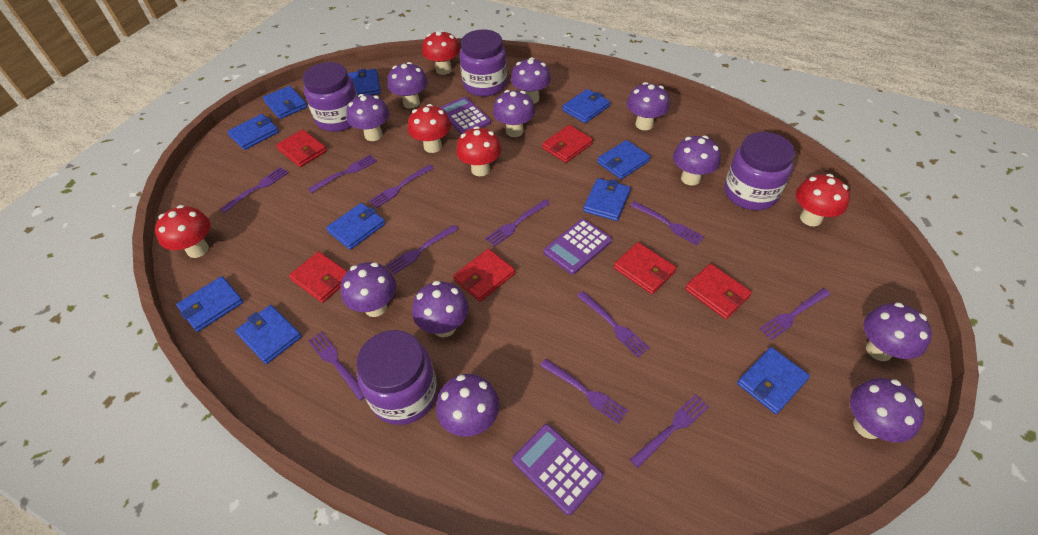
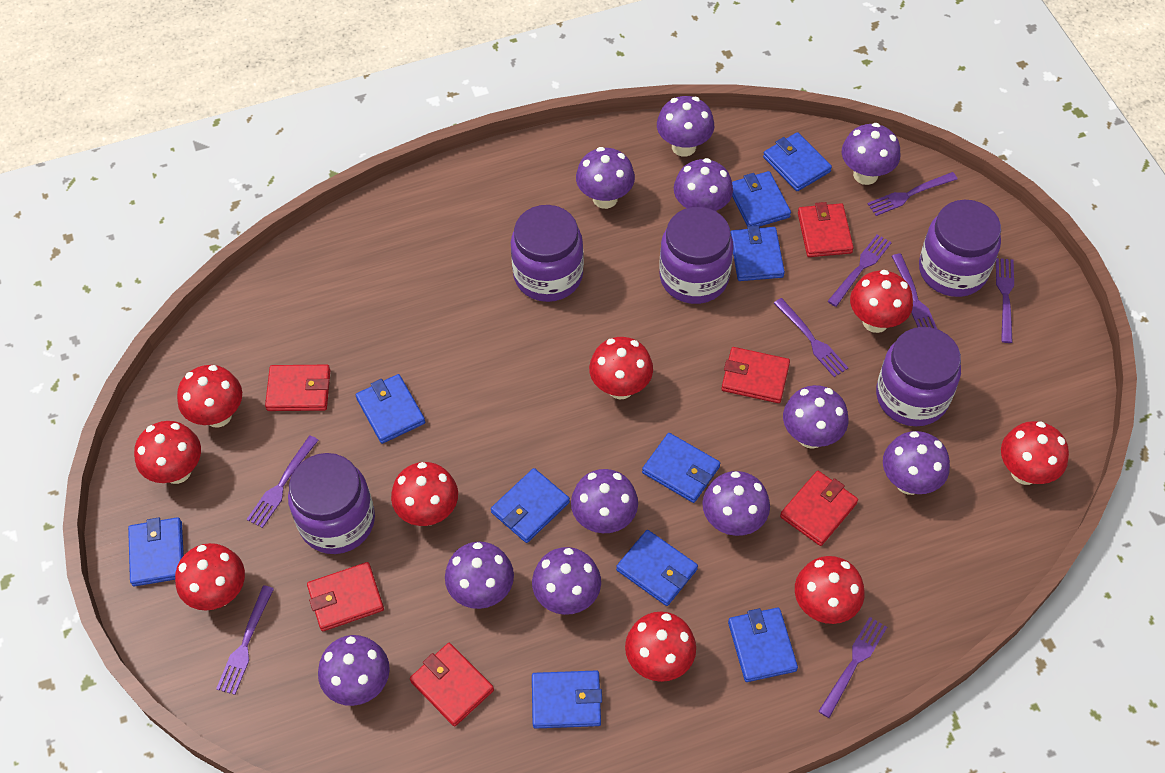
purple calculator: 3 -> 0
purple fork: 11 -> 8
purple jar: 4 -> 5
red mushroom: 5 -> 9

